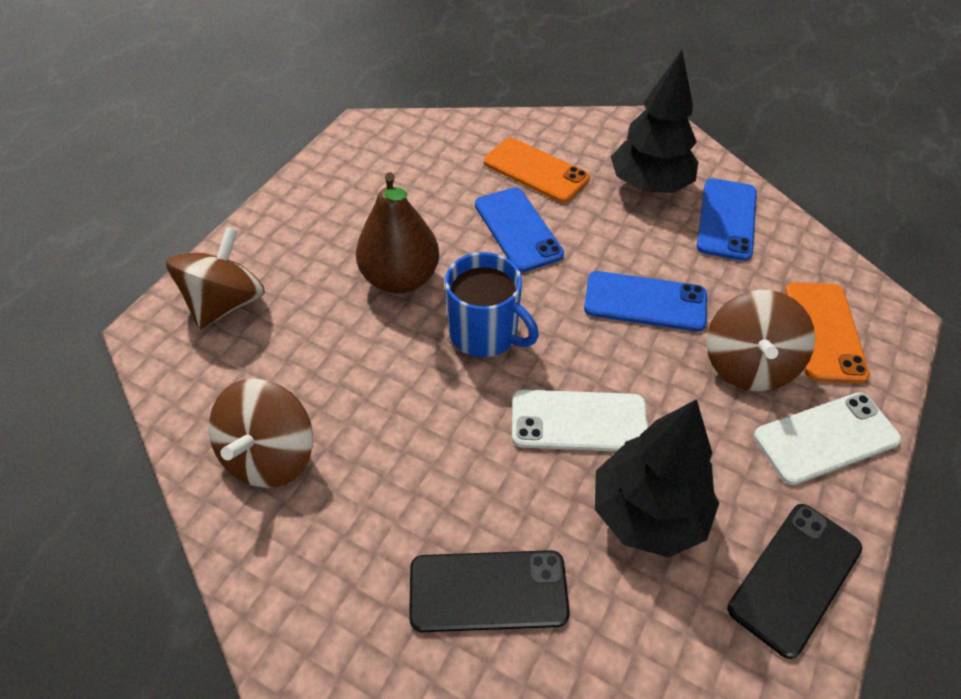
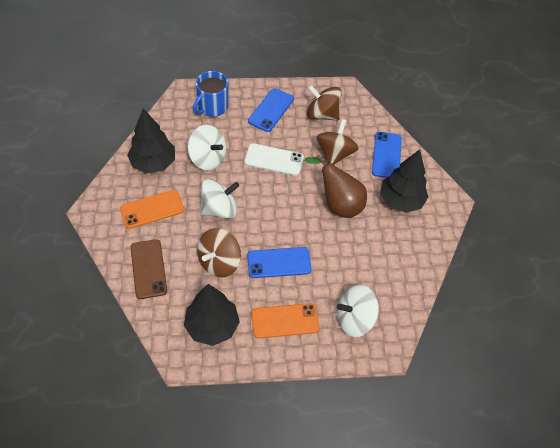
black phone: 2 -> 0
black tree: 2 -> 3
brown phone: 0 -> 1
white phone: 2 -> 1
white spinning top: 0 -> 3

